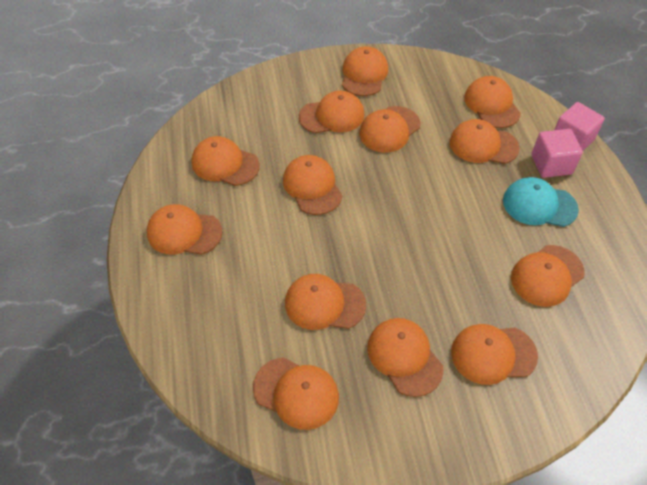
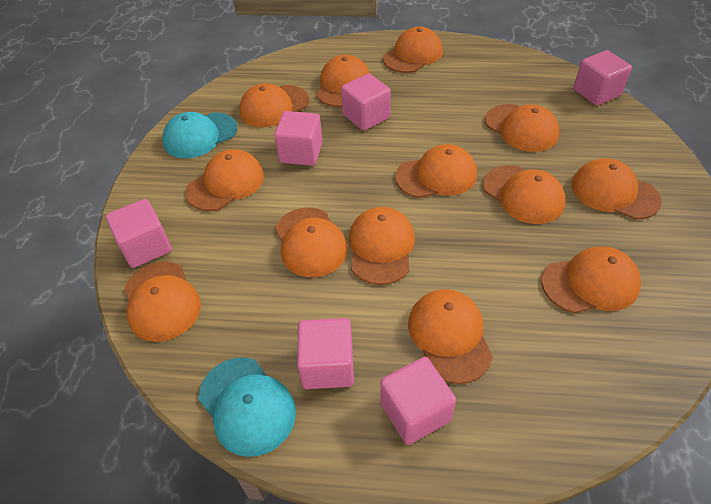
pink cube: 2 -> 6
turquoise cap: 1 -> 2

